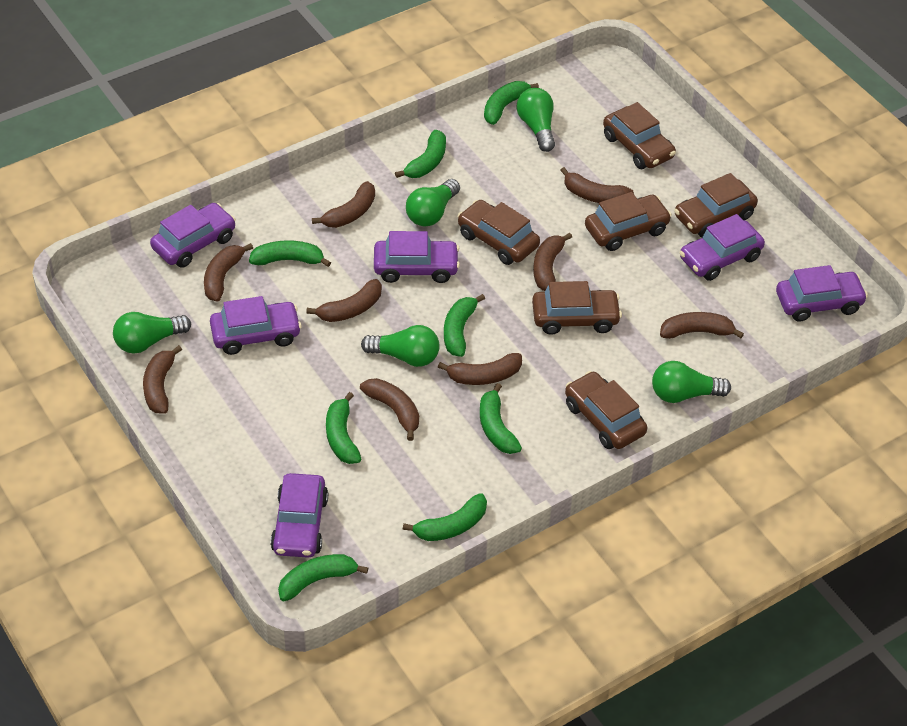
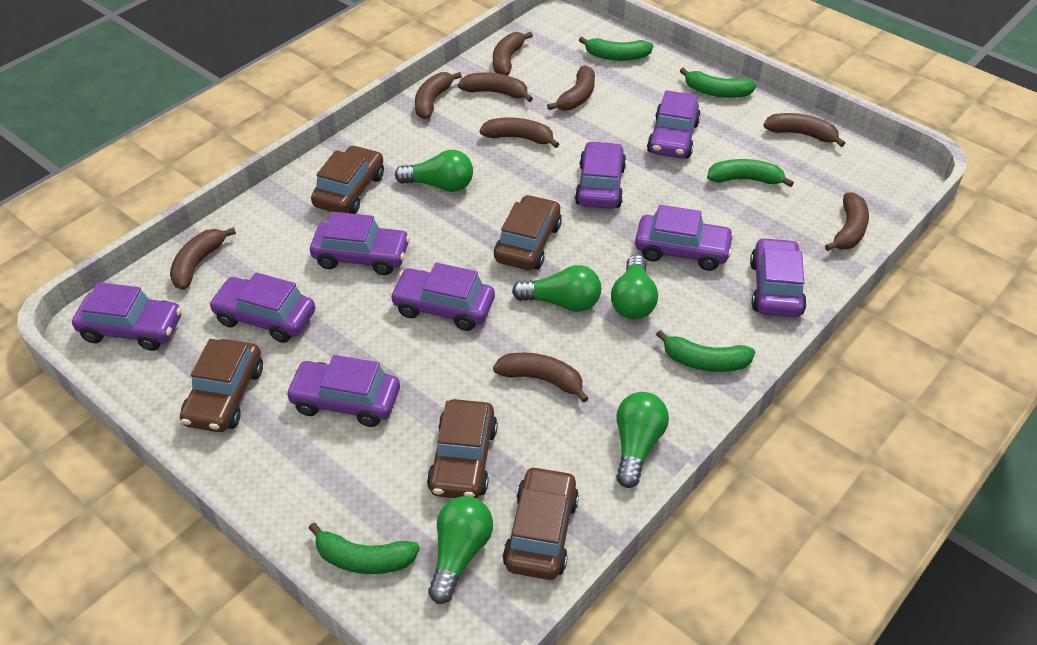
brown car: 6 -> 5
green banana: 8 -> 5
purple car: 6 -> 9

